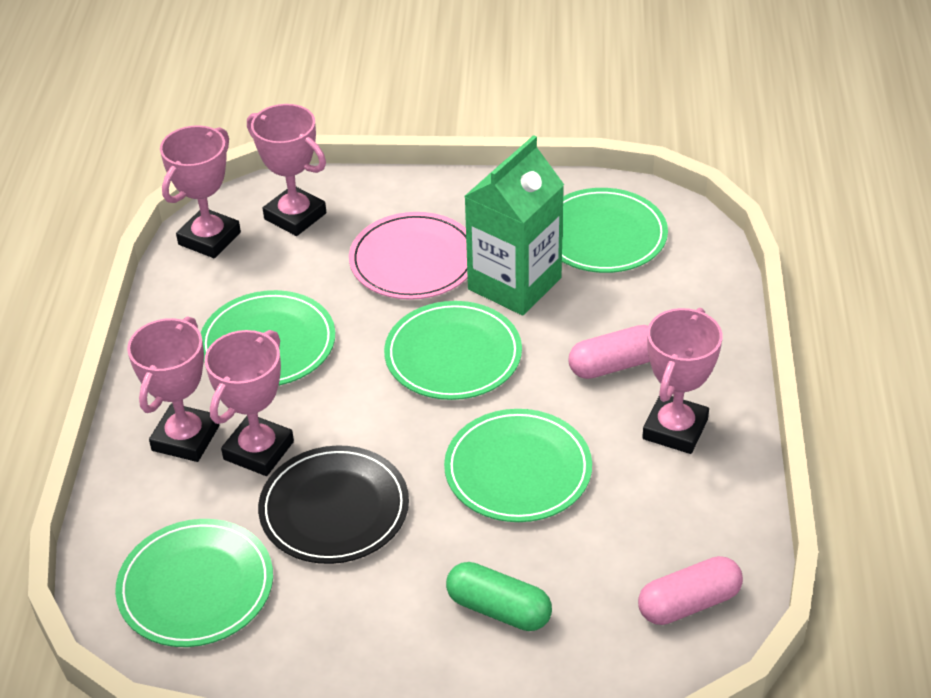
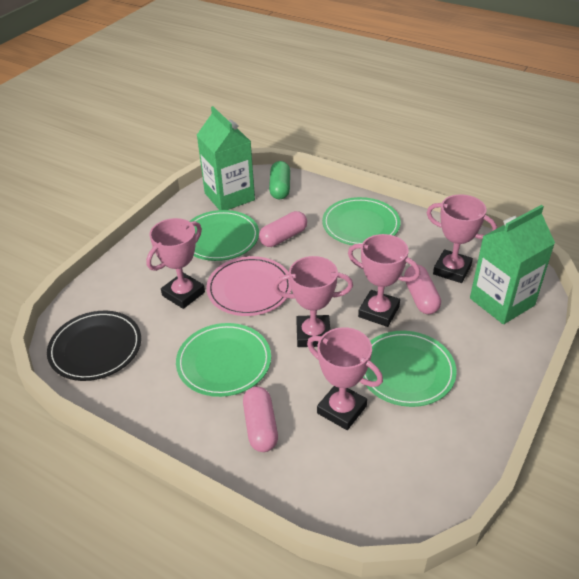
green carton: 1 -> 2
green plate: 5 -> 4
pink capsule: 2 -> 3

